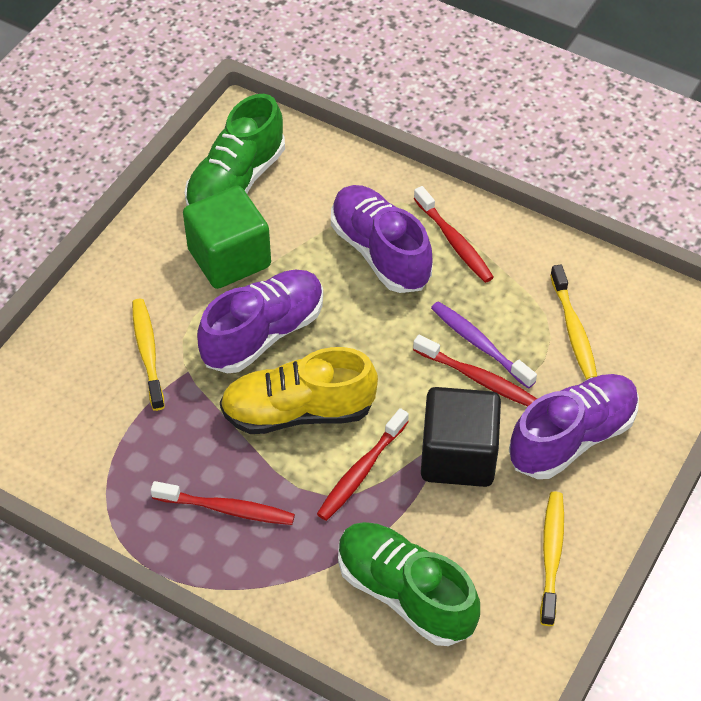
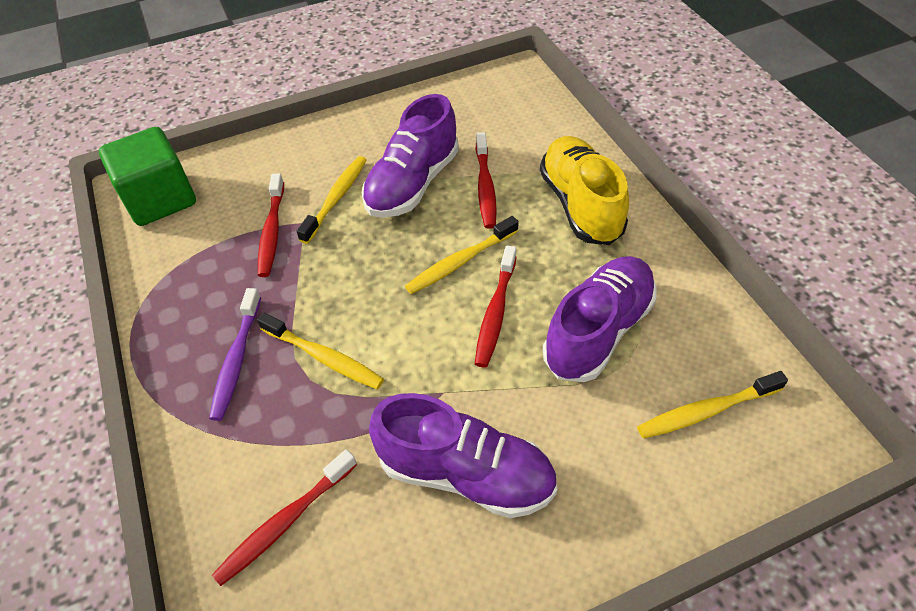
black cube: 1 -> 0
green shoe: 2 -> 0
yellow toothbrush: 3 -> 4

